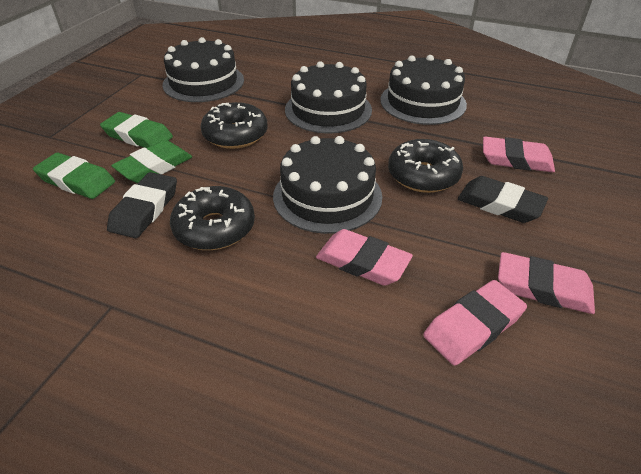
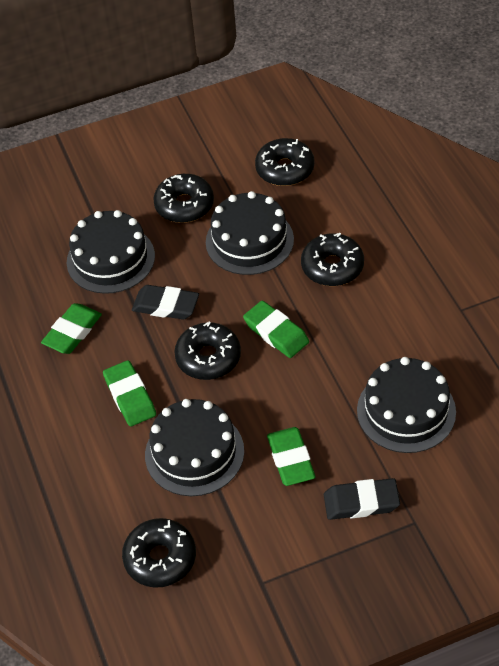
black donut: 3 -> 5
green eraser: 3 -> 4
pink eraser: 4 -> 0

